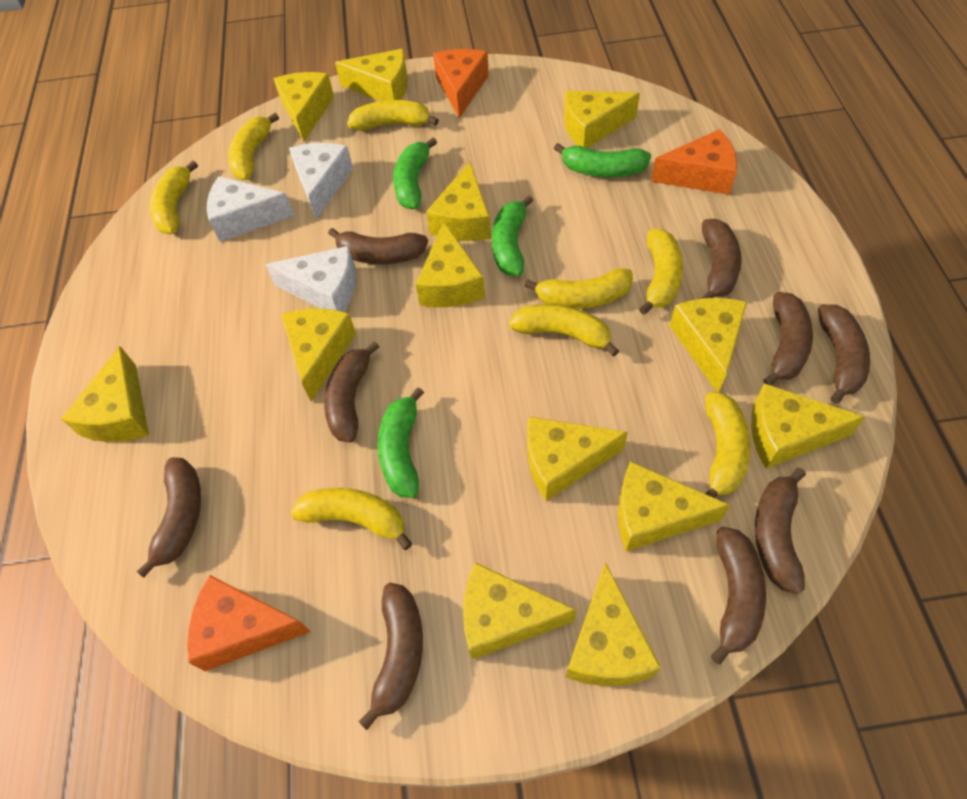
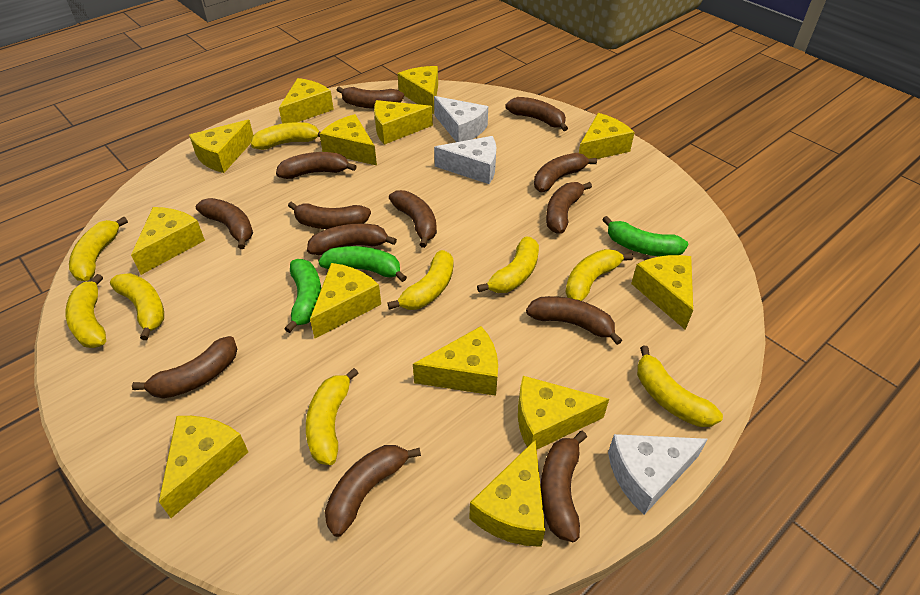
brown banana: 9 -> 13
green banana: 4 -> 3
orange cheese: 3 -> 0
yellow banana: 8 -> 9

